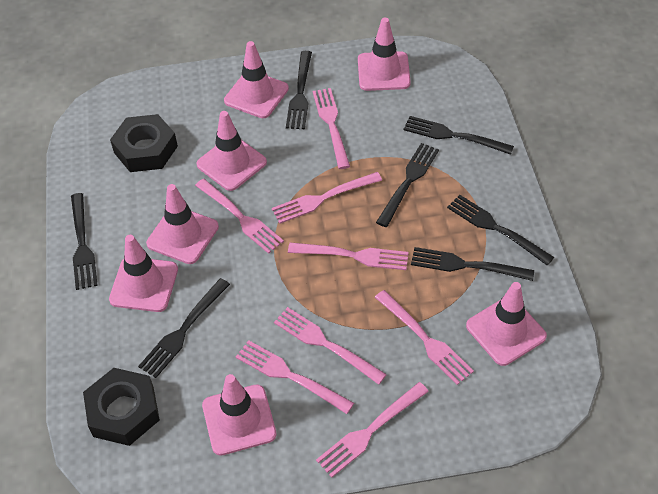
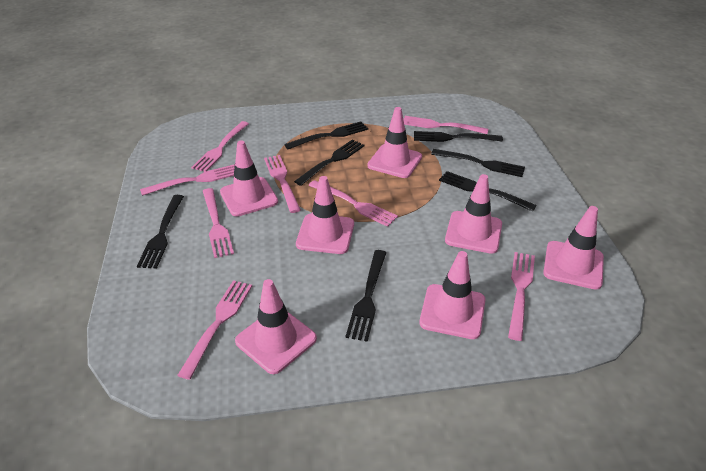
black nut: 2 -> 0

